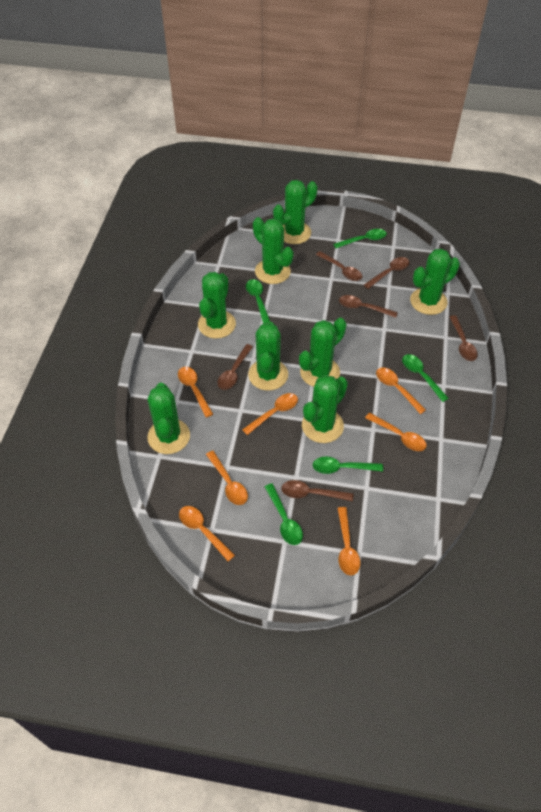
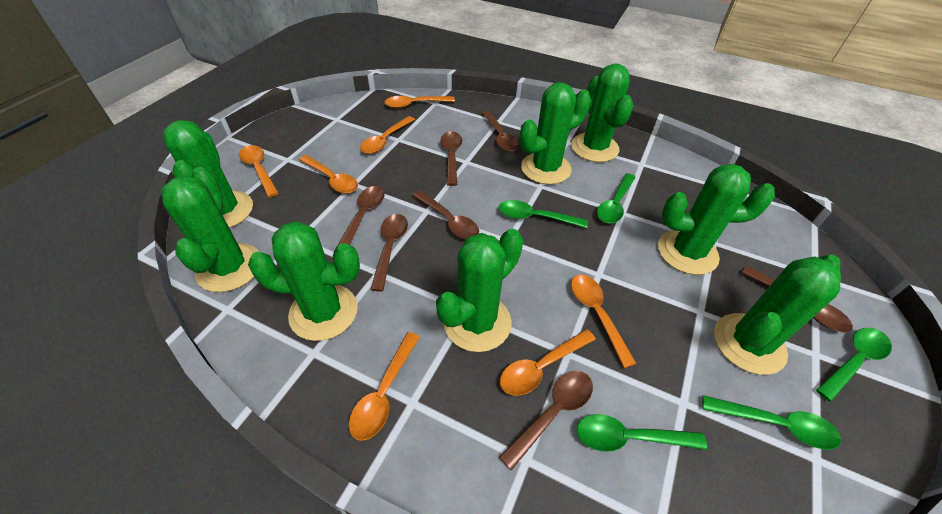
brown spoon: 6 -> 7

